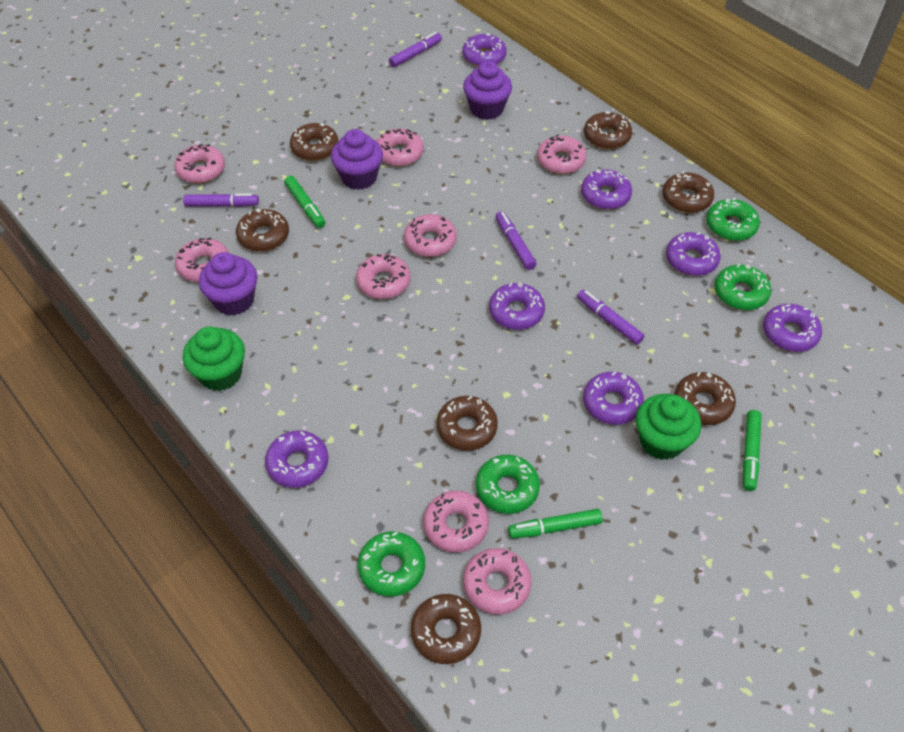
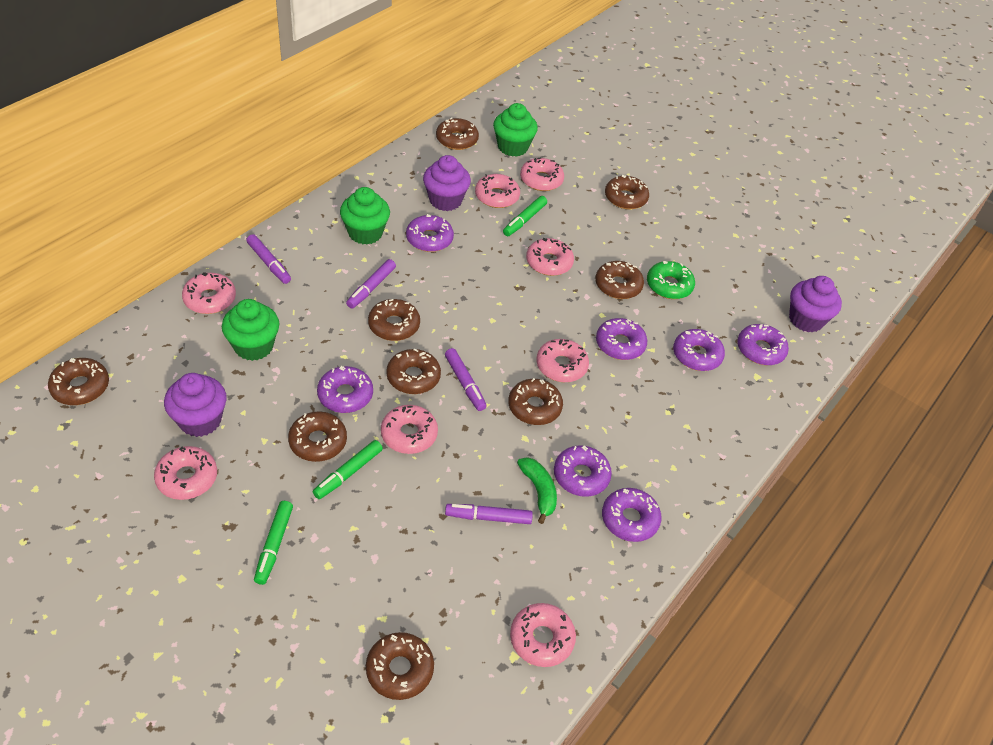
brown donut: 7 -> 9
green banana: 0 -> 1
green cupcake: 2 -> 3
green donut: 4 -> 1

